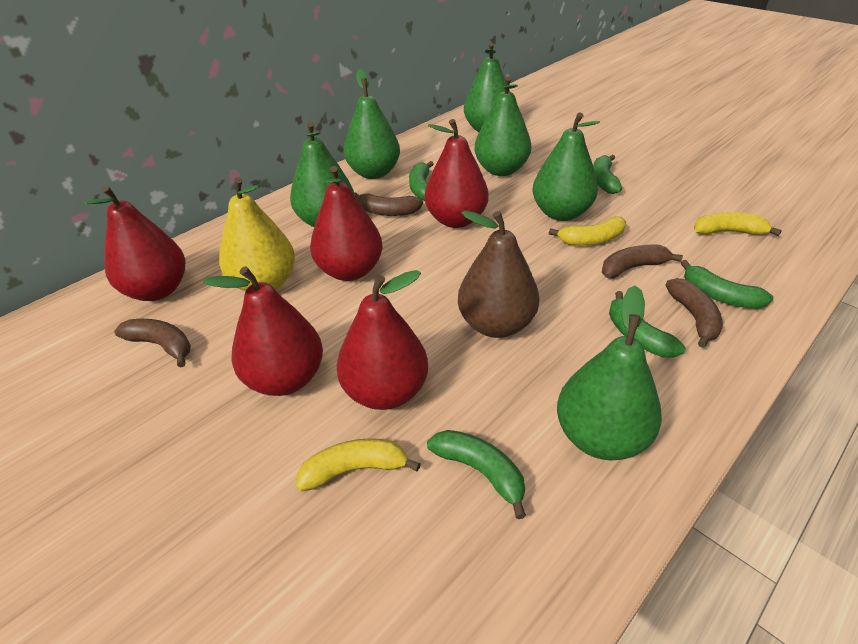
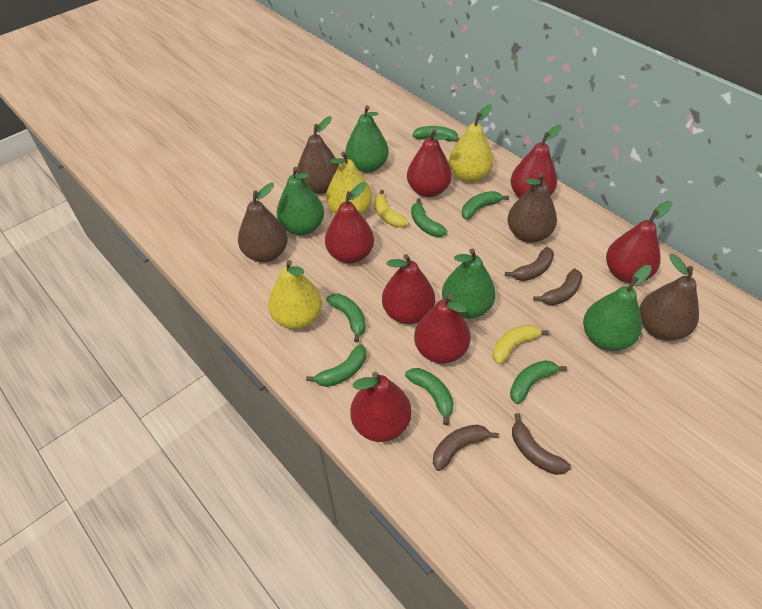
brown pear: 1 -> 4
green banana: 5 -> 7
green pear: 6 -> 4
red pear: 5 -> 7
yellow banana: 3 -> 2
yellow pear: 1 -> 3

